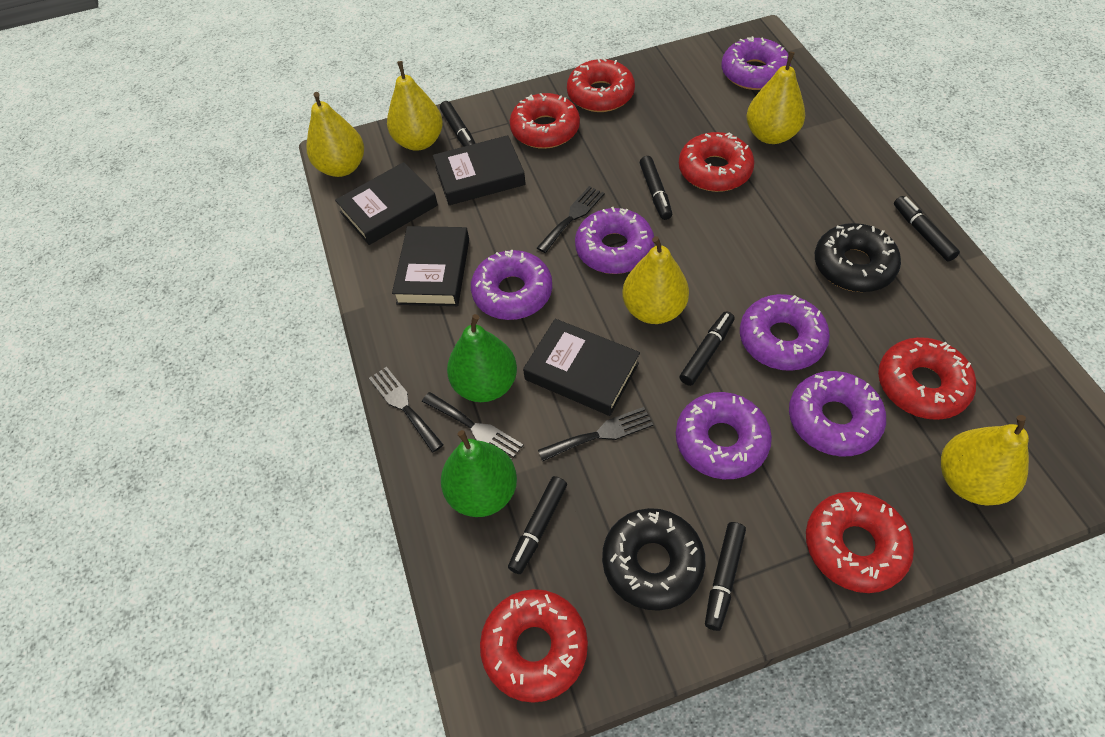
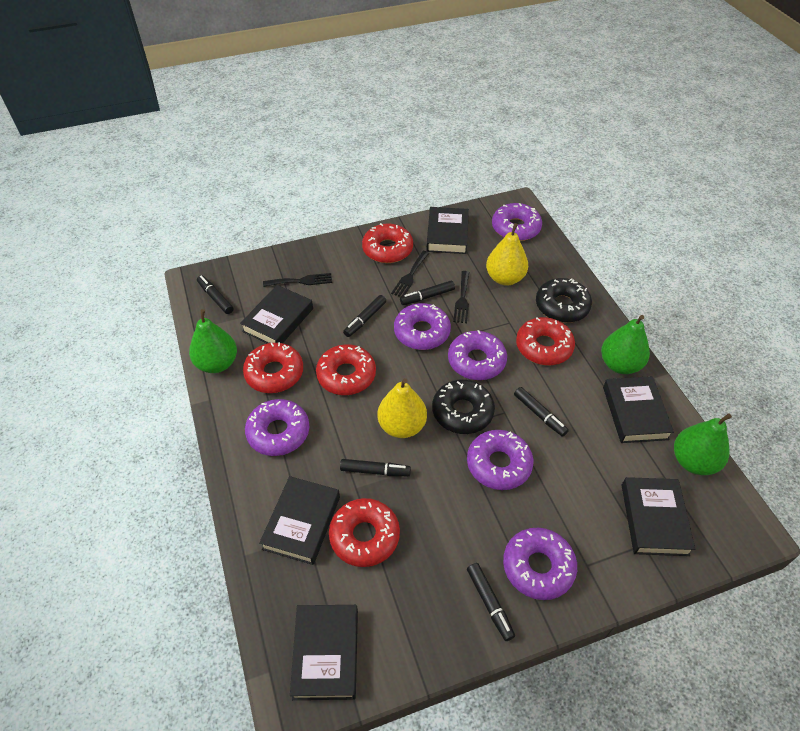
black book: 4 -> 6
black fork: 4 -> 3
green pear: 2 -> 3
red donut: 6 -> 5
yellow pear: 5 -> 2

